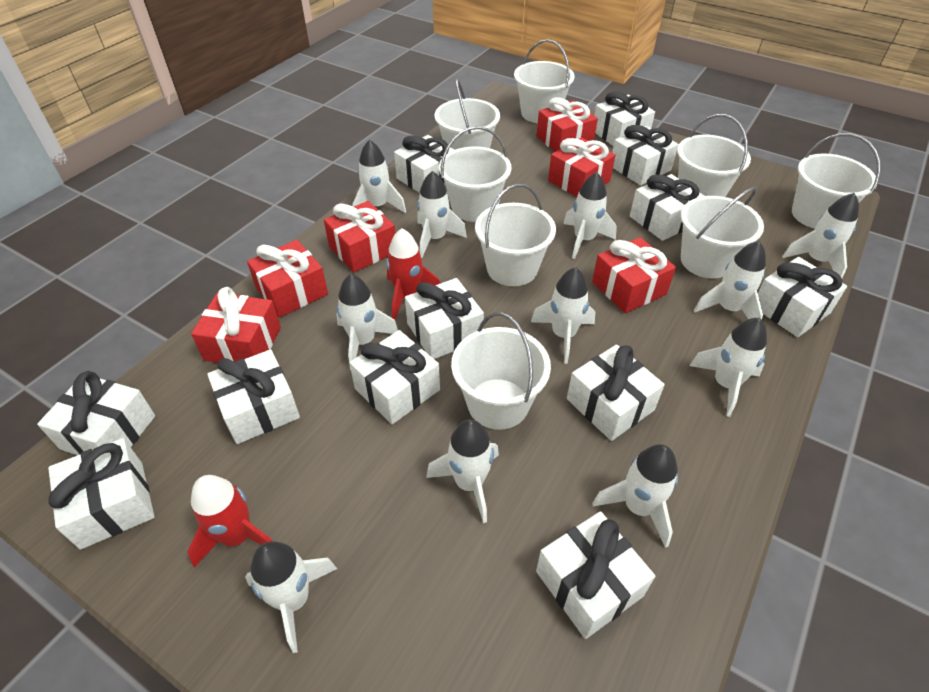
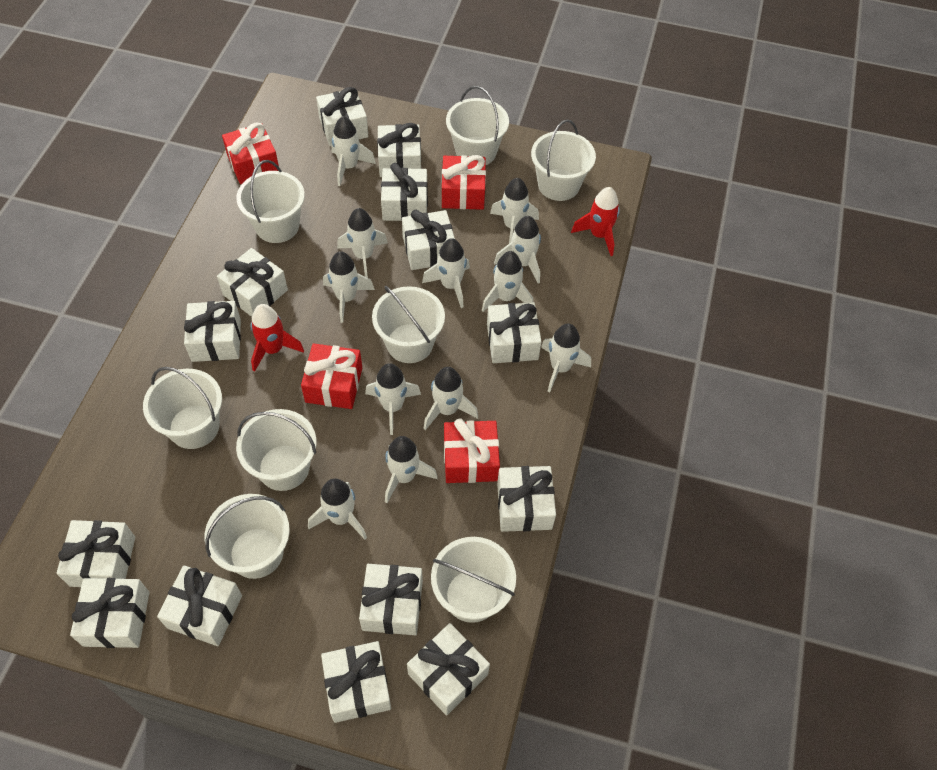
red gift: 6 -> 4
white gift: 12 -> 14
white rocket: 11 -> 12

